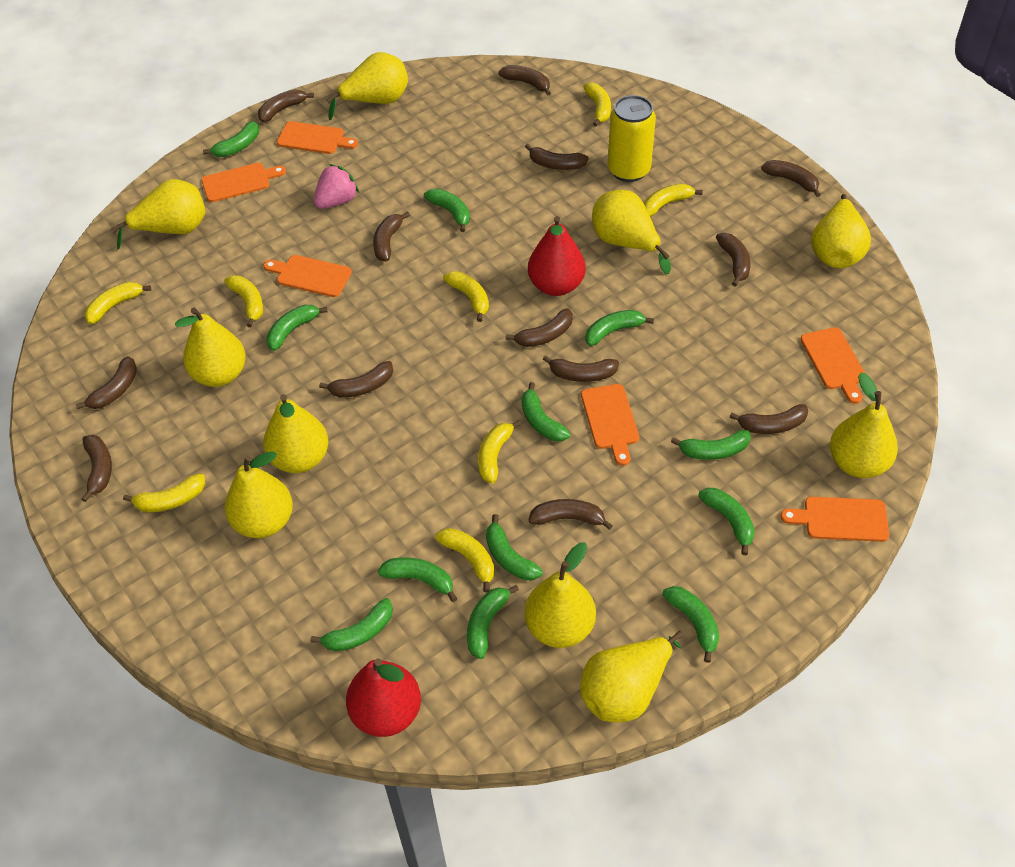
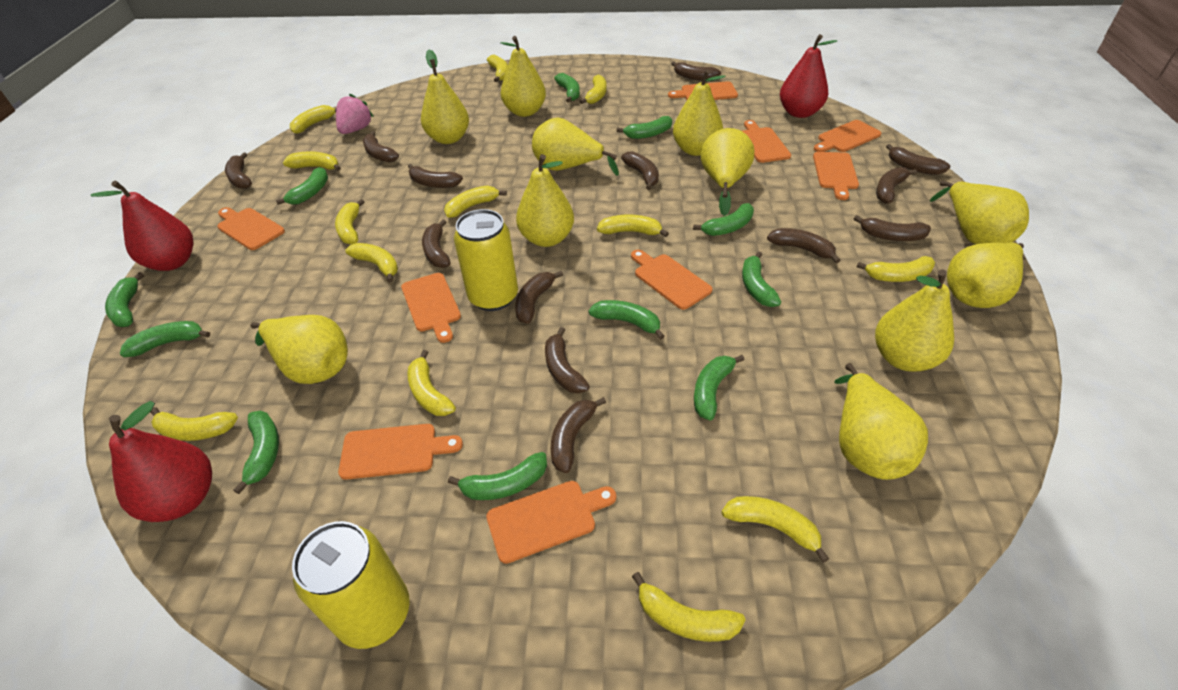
green banana: 12 -> 11
orange cutting board: 6 -> 9
red pear: 2 -> 3
yellow banana: 8 -> 13
yellow can: 1 -> 2
yellow pear: 10 -> 11

